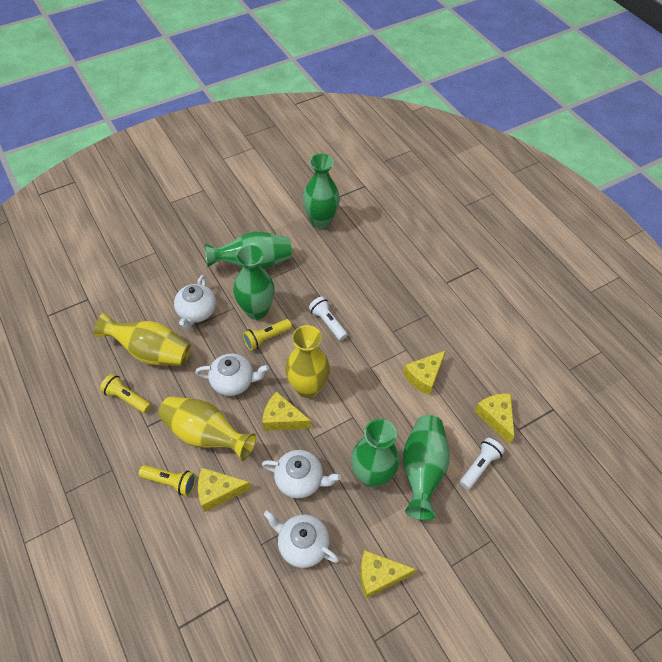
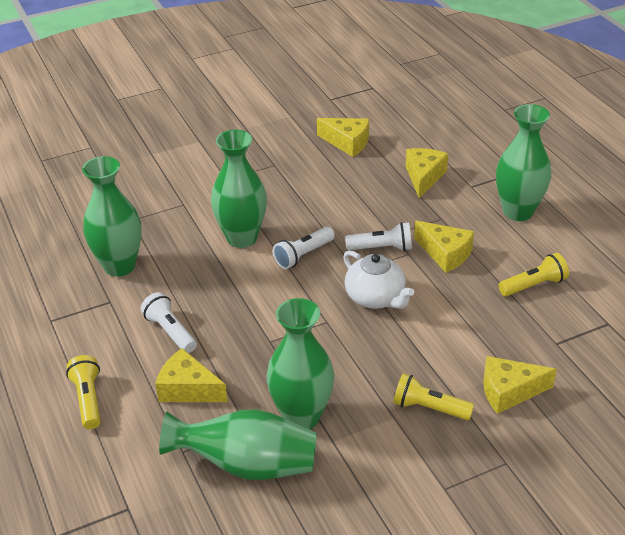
white flashlight: 2 -> 3
white teapot: 4 -> 1
yellow vase: 3 -> 0

